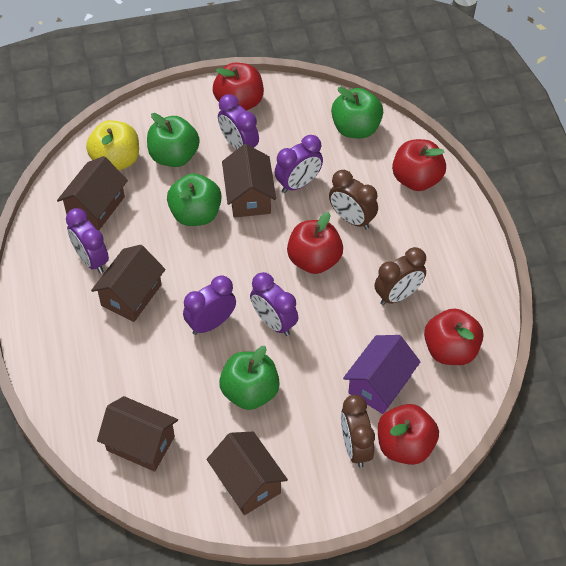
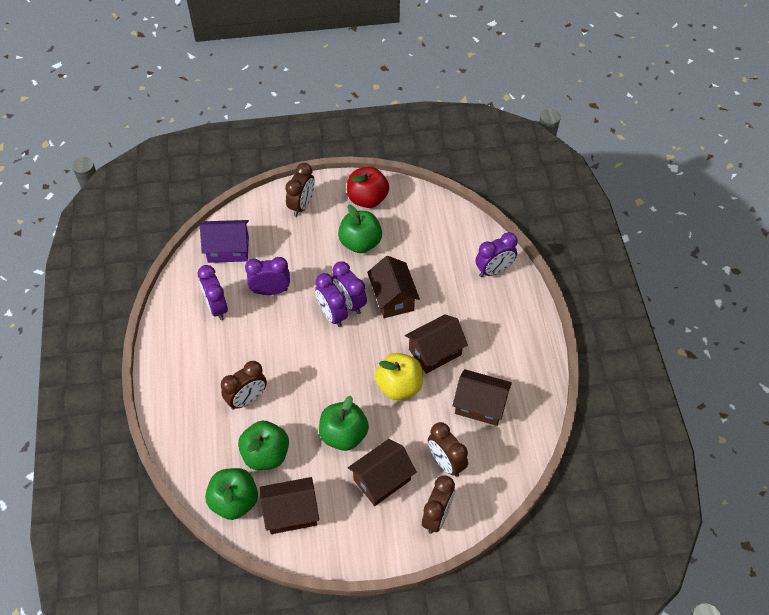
brown clock: 3 -> 4
red apple: 5 -> 1

